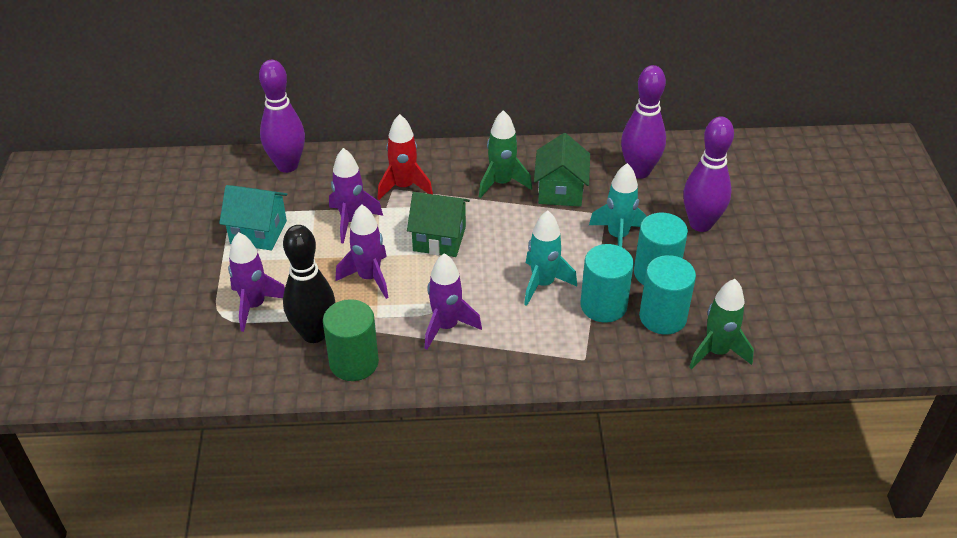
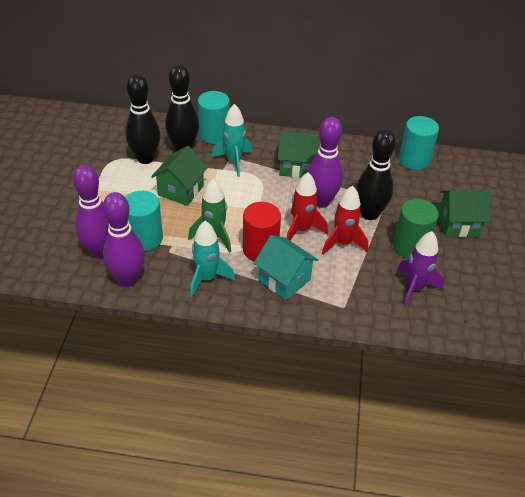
black bowling pin: 1 -> 3
green house: 2 -> 3
green rocket: 2 -> 1
purple rocket: 4 -> 1
red cylinder: 0 -> 1
red rocket: 1 -> 2

